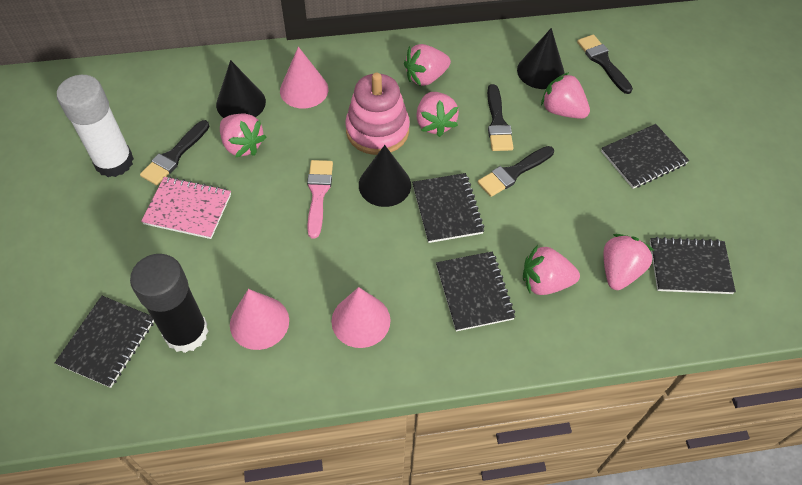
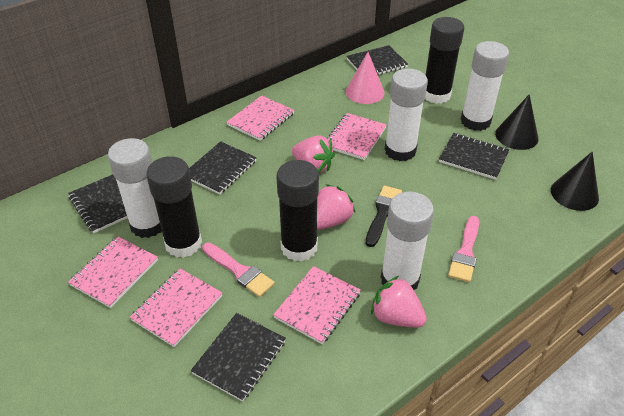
black brush: 4 -> 1
black cone: 3 -> 2
black glue stick: 1 -> 3
pink brush: 1 -> 2
pink cone: 3 -> 1
pink notebook: 1 -> 5
pink stacking toy: 1 -> 0
pink strawberry: 6 -> 3
white glue stick: 1 -> 4

